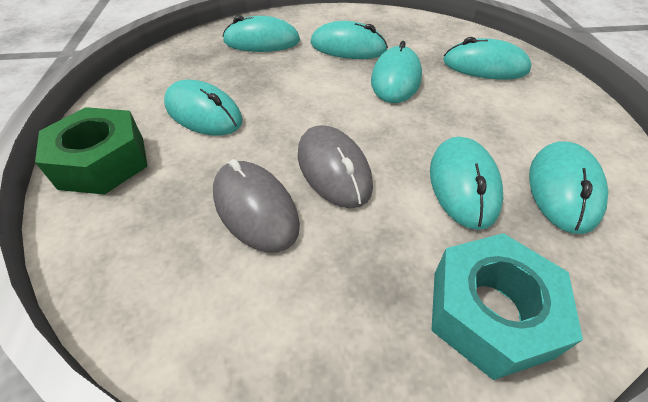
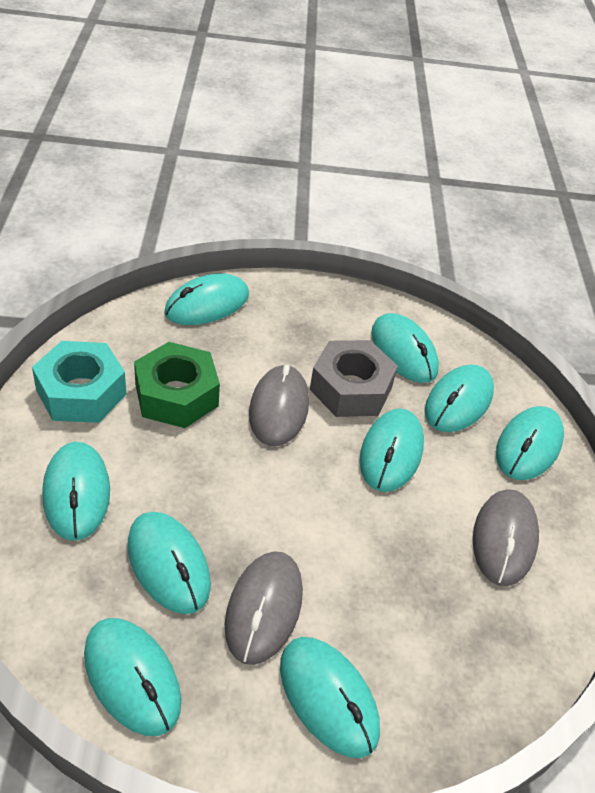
grey mouse: 2 -> 3
grey nut: 0 -> 1
turquoise mouse: 7 -> 9

